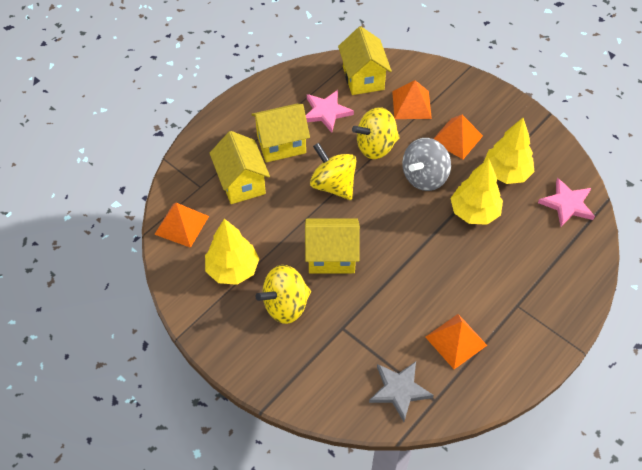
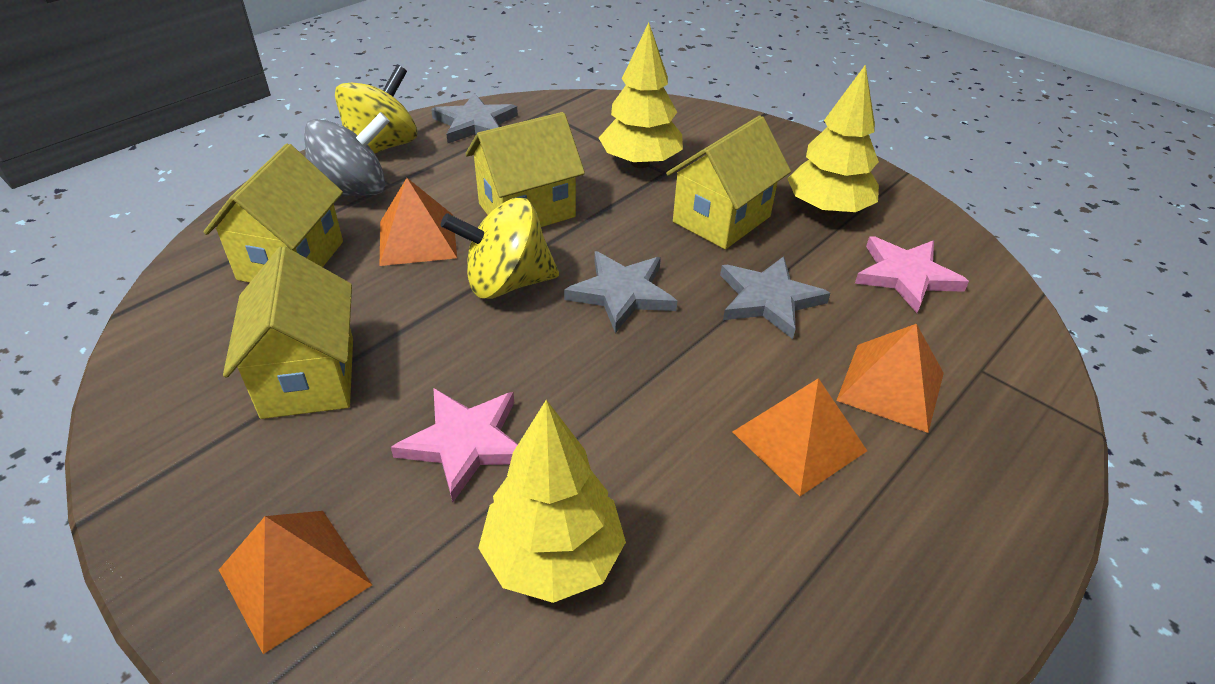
grey star: 1 -> 3
yellow spinning top: 3 -> 2

